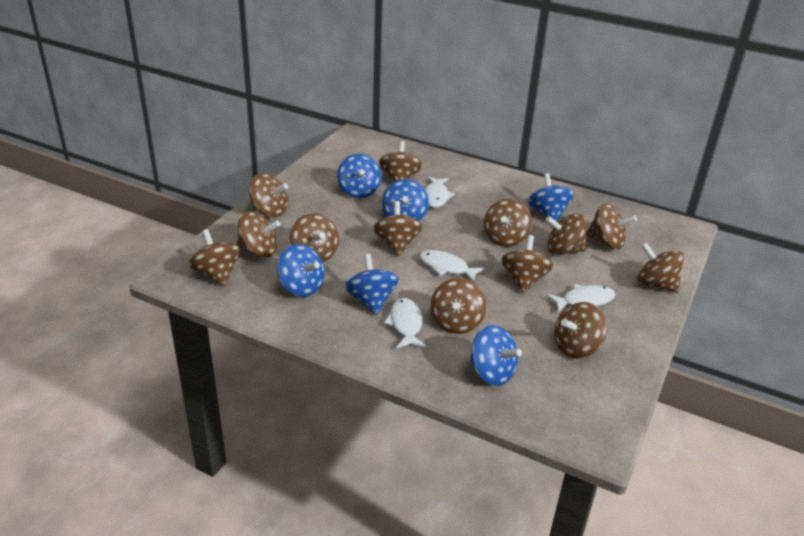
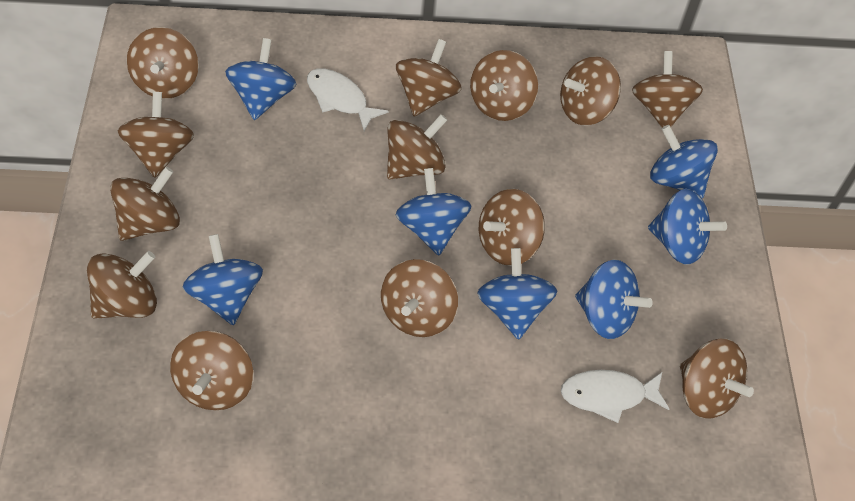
blue spinning top: 6 -> 7
white fish: 4 -> 2

